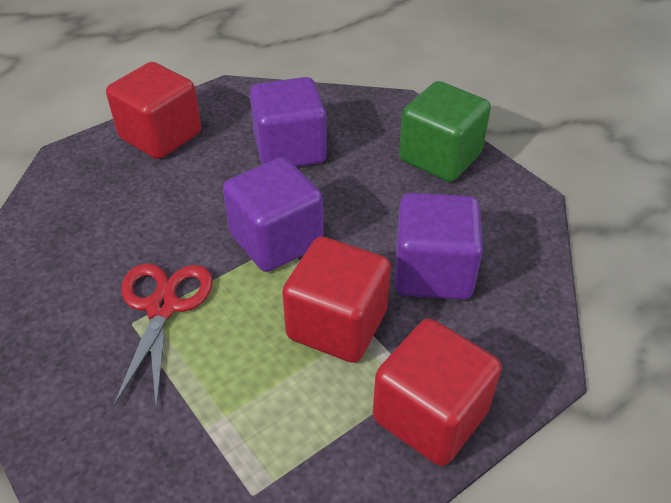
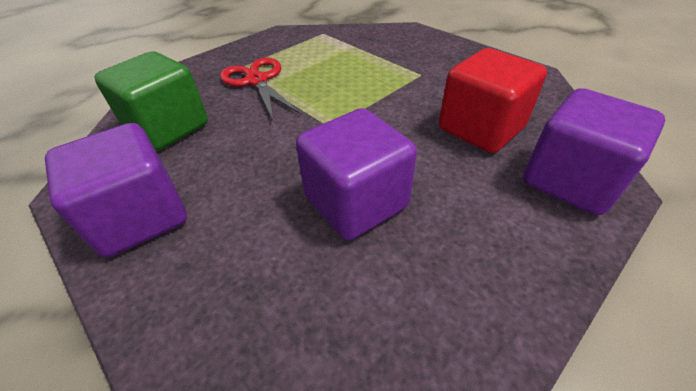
red cube: 3 -> 1

